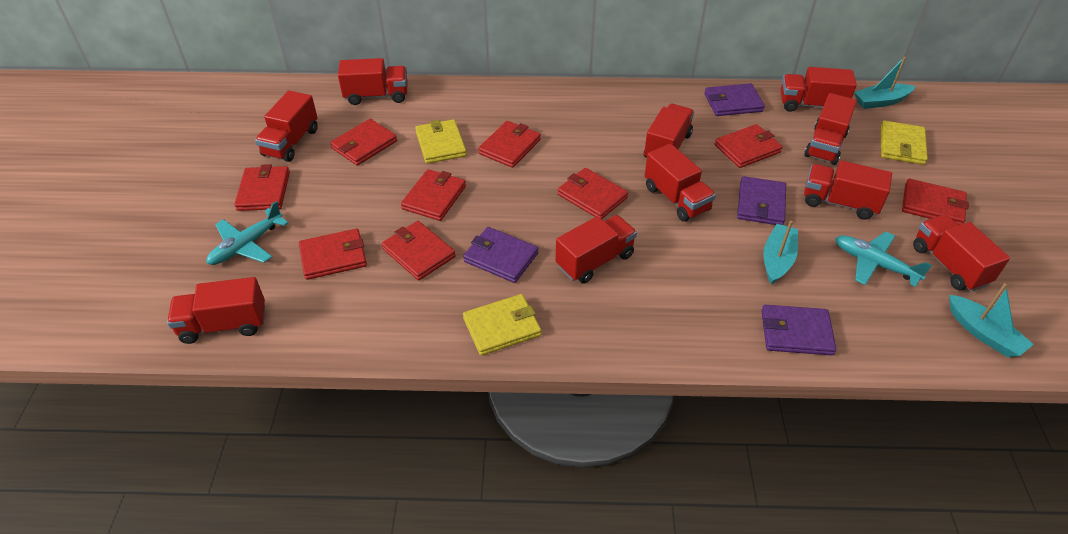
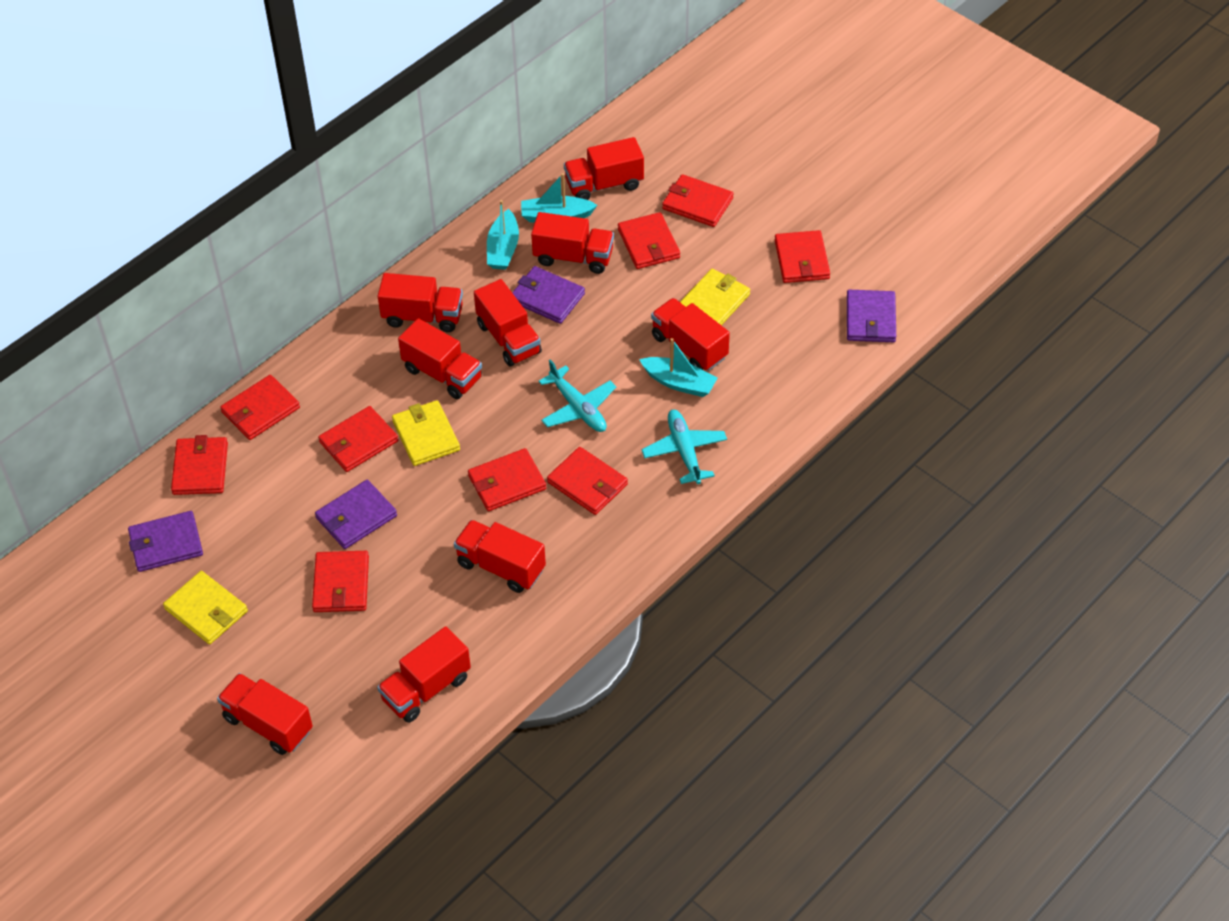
red truck: 10 -> 9

